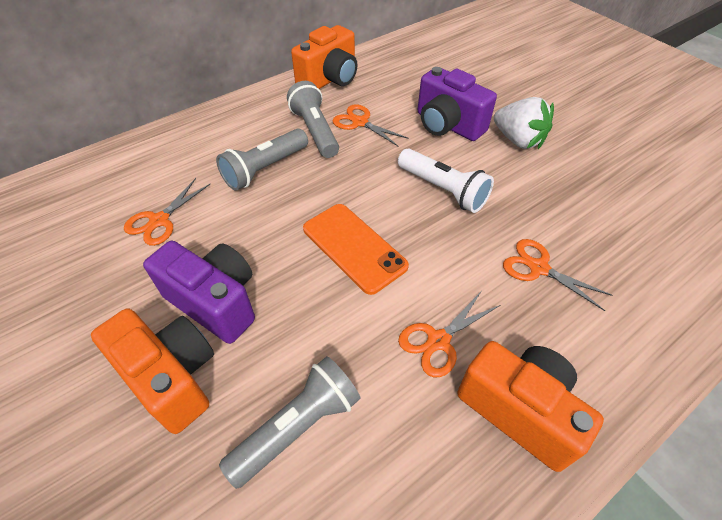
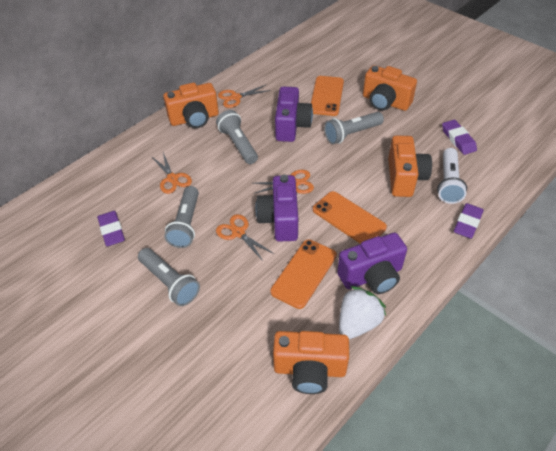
grey flashlight: 3 -> 4
orange camera: 3 -> 4
orange phone: 1 -> 3
purple camera: 2 -> 3
purple eraser: 0 -> 3

